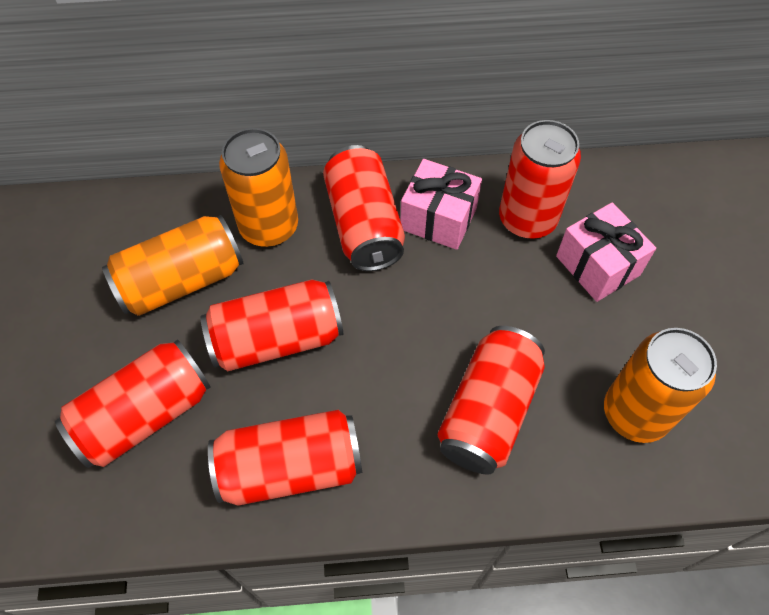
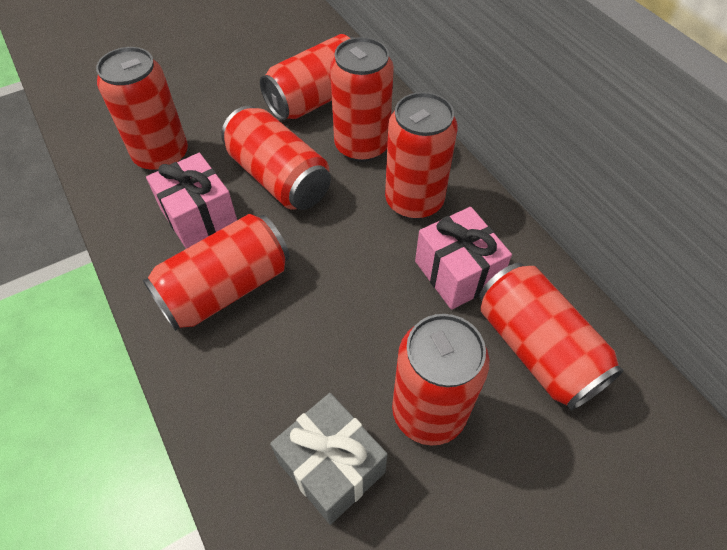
grey gift: 0 -> 1
orange can: 3 -> 0
red can: 6 -> 8

